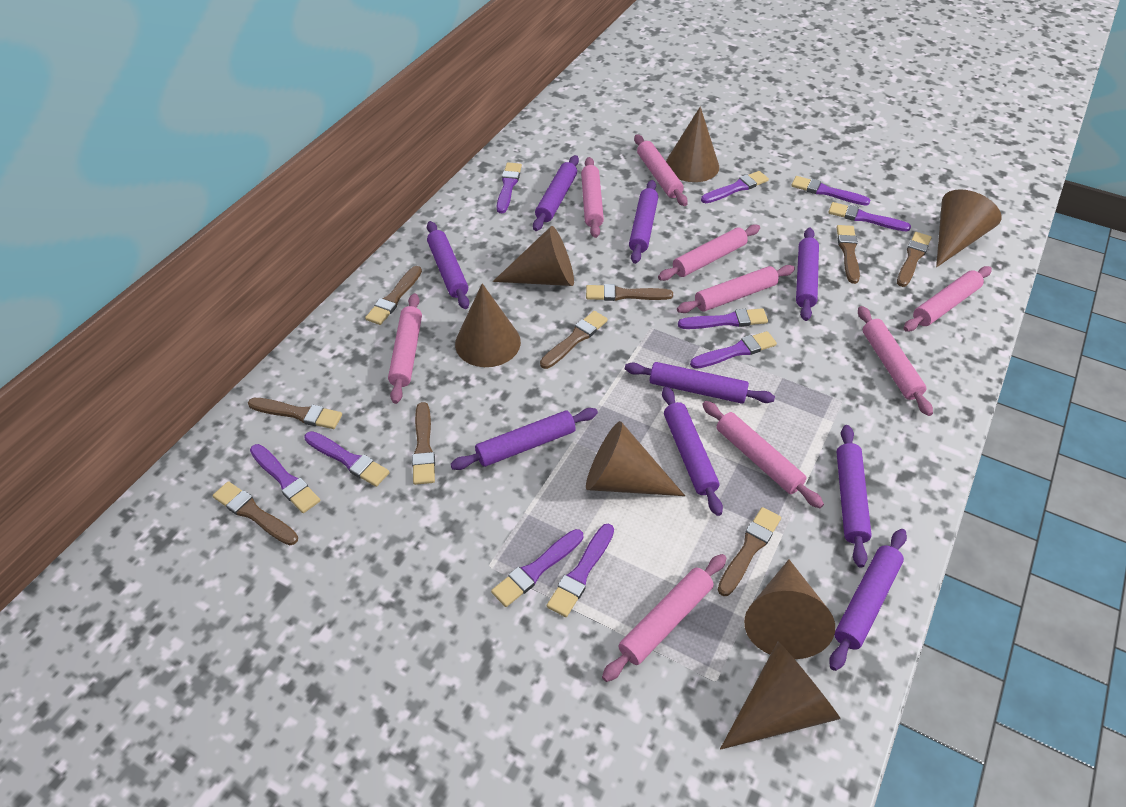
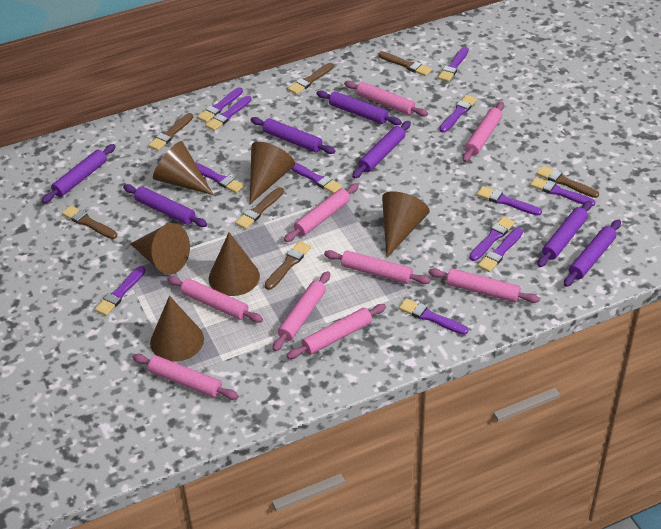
brown brush: 9 -> 7
brown cone: 7 -> 6
purple brush: 10 -> 12
purple rolling pin: 9 -> 7

